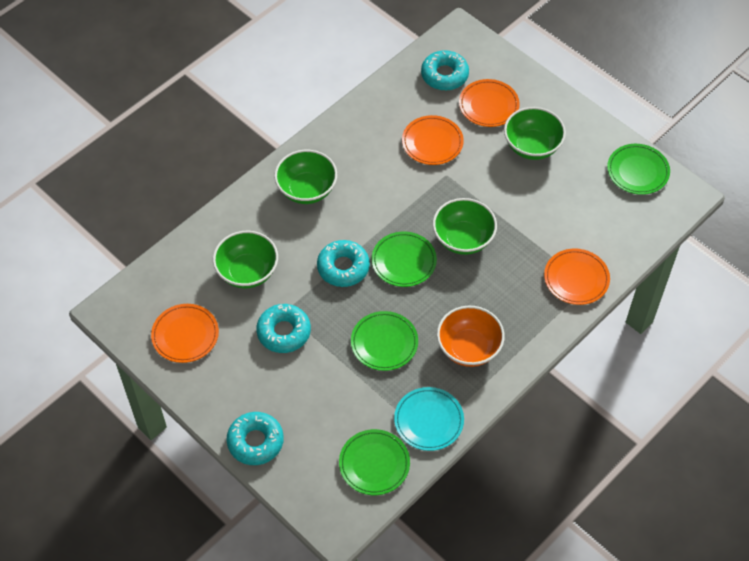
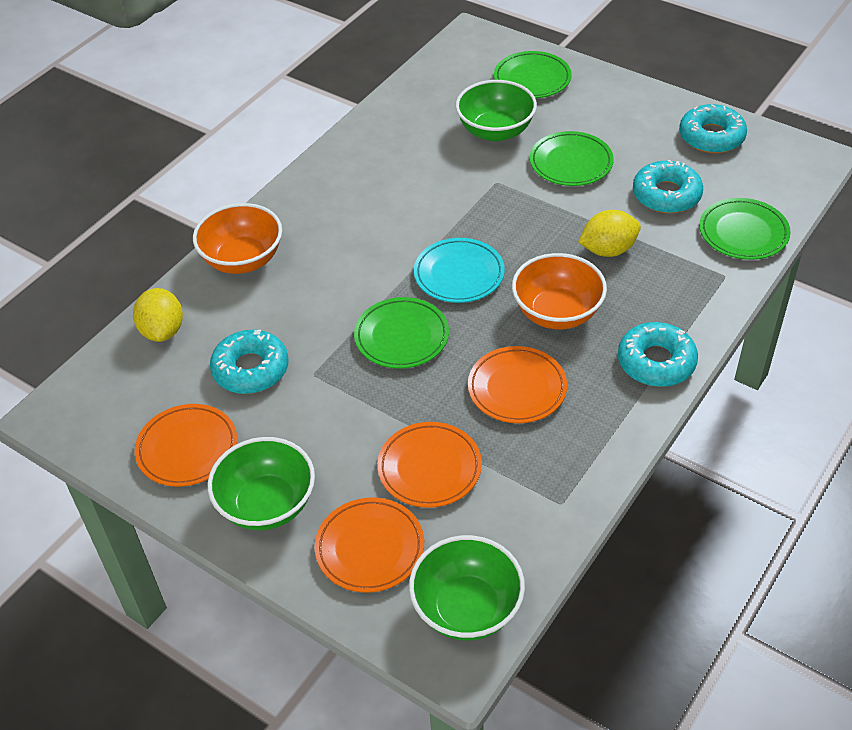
green bowl: 4 -> 3
orange bowl: 1 -> 2
yellow lemon: 0 -> 2

